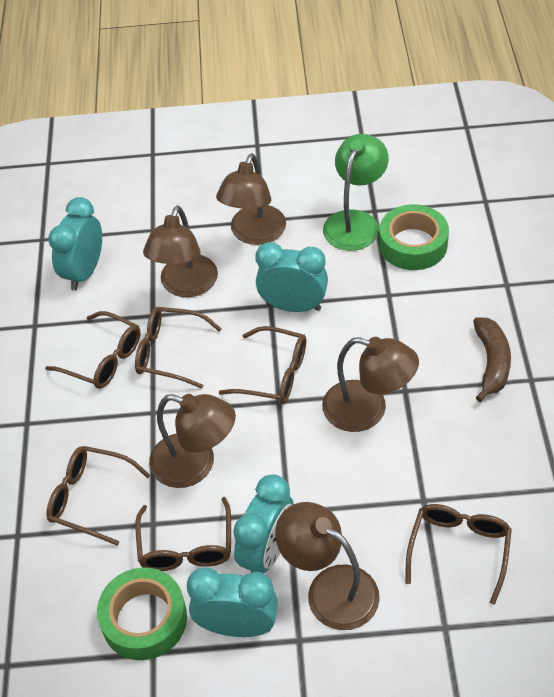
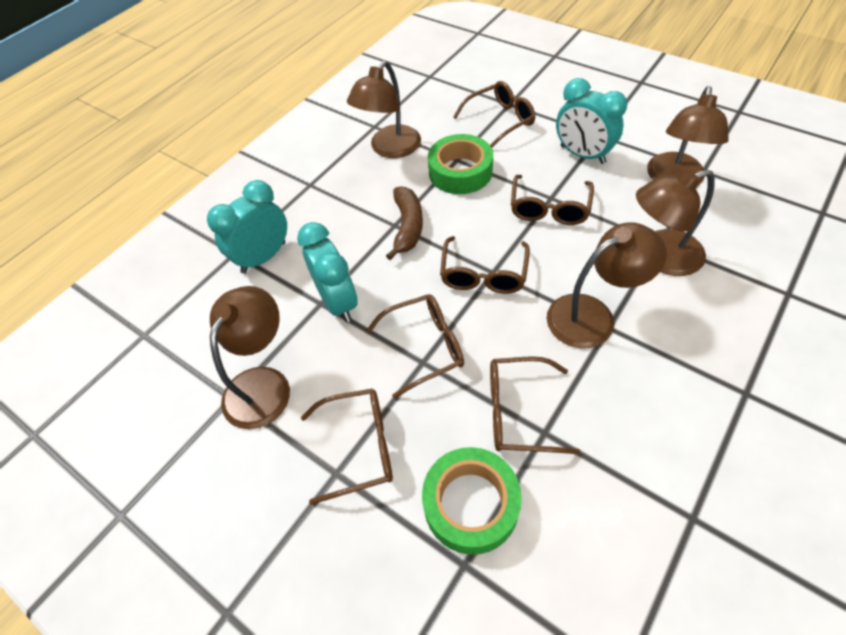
green lamp: 1 -> 0
turquoise clock: 4 -> 3

